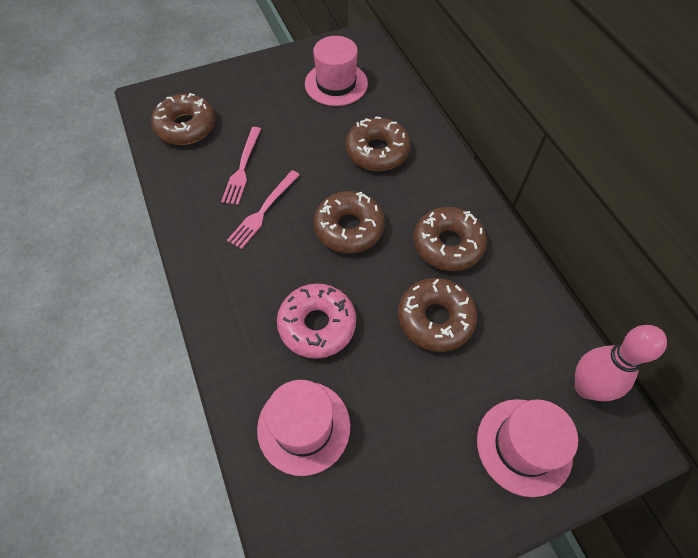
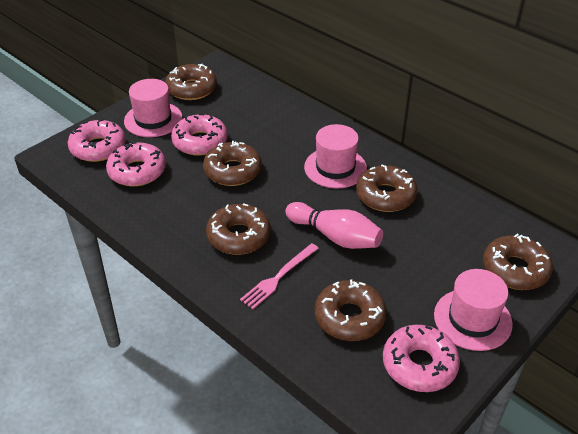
brown donut: 5 -> 6
pink donut: 1 -> 4
pink fork: 2 -> 1

